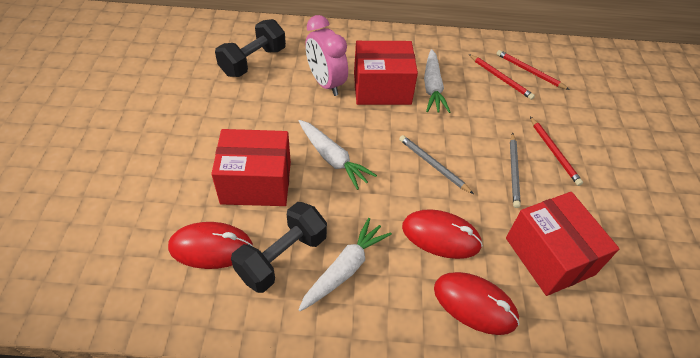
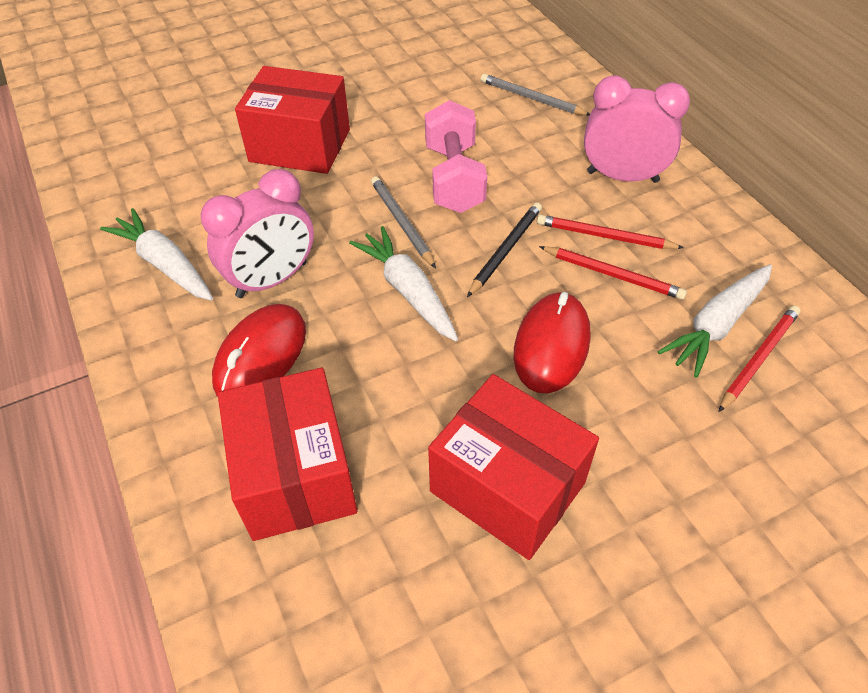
black dumbbell: 2 -> 0
black pencil: 0 -> 1
pink clock: 1 -> 2
pink dumbbell: 0 -> 1
red mouse: 3 -> 2

